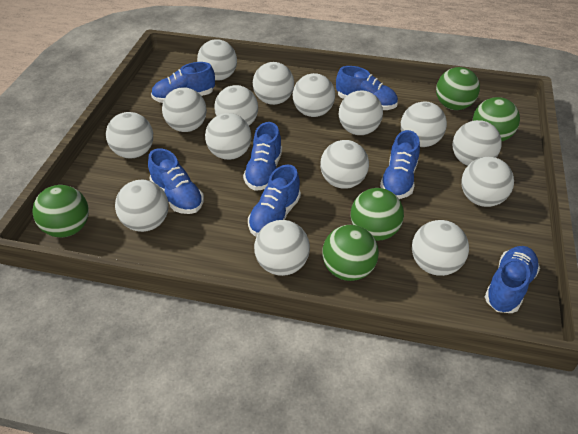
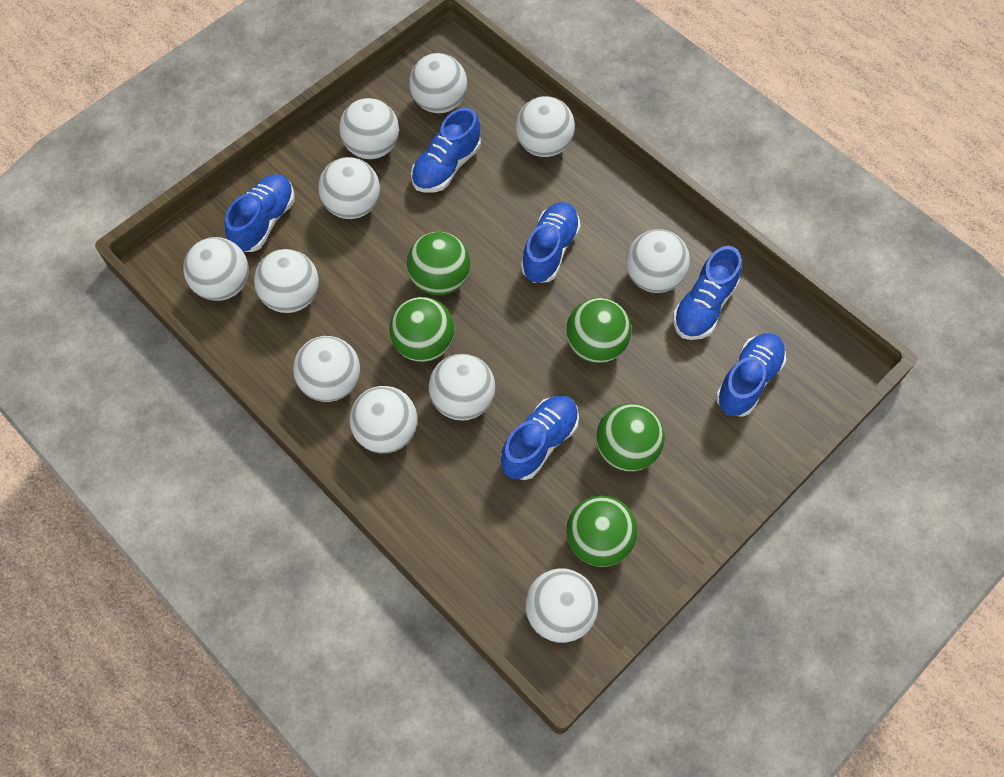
blue shoe: 7 -> 6
white ball: 15 -> 11

